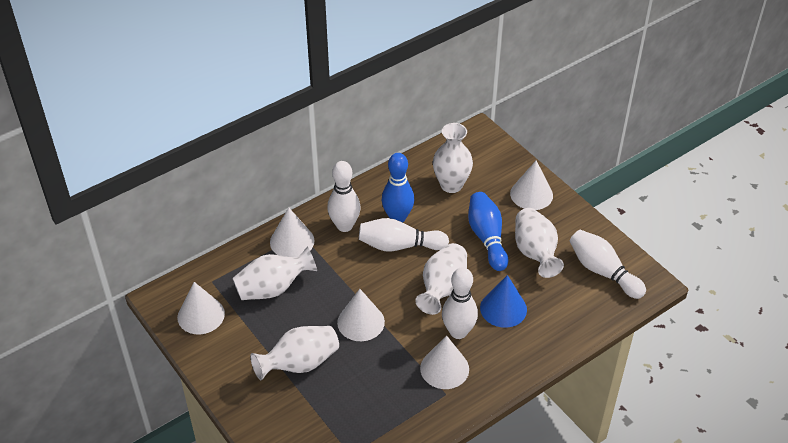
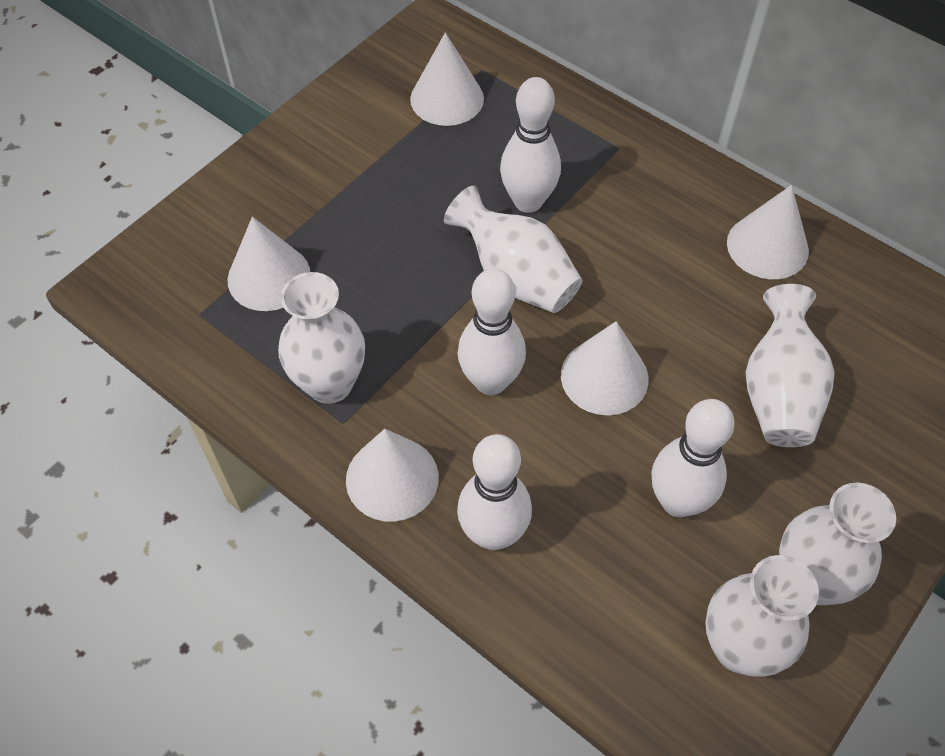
blue bowling pin: 2 -> 0
blue cone: 1 -> 0

